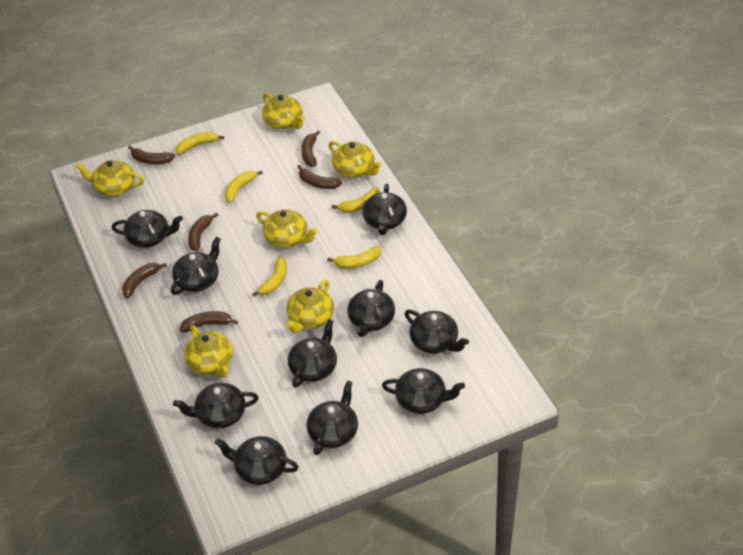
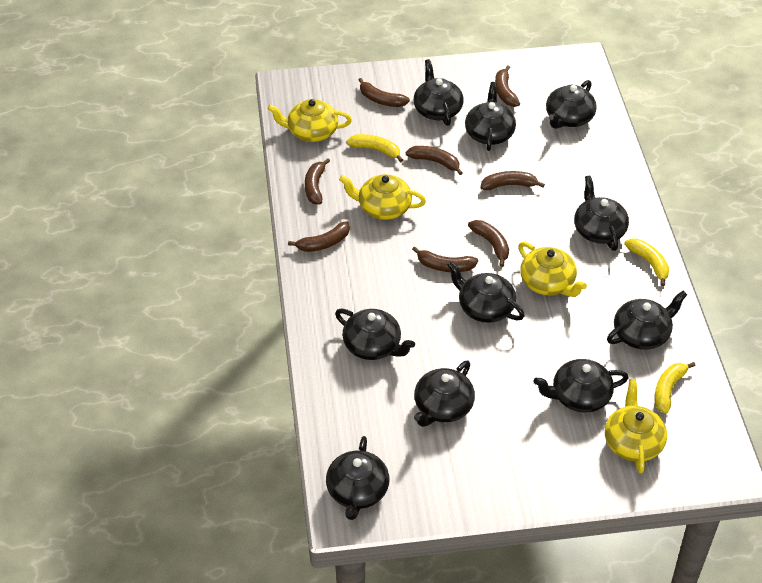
brown banana: 6 -> 8
yellow banana: 5 -> 3
yellow teapot: 6 -> 4

